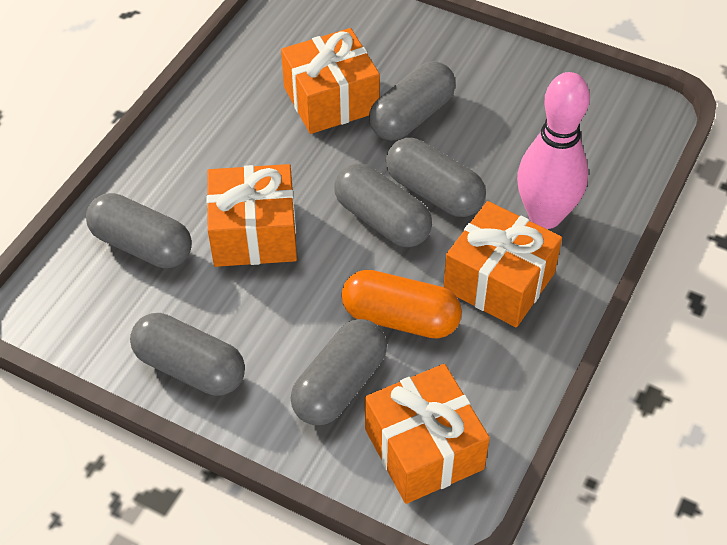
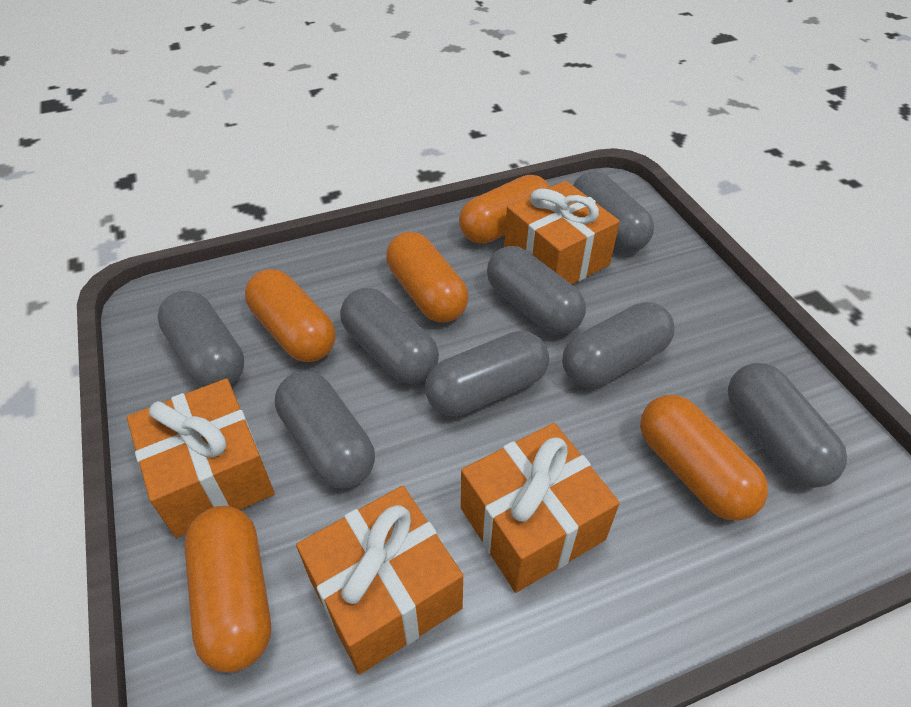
grey capsule: 6 -> 8
orange capsule: 1 -> 5
pink bowling pin: 1 -> 0

